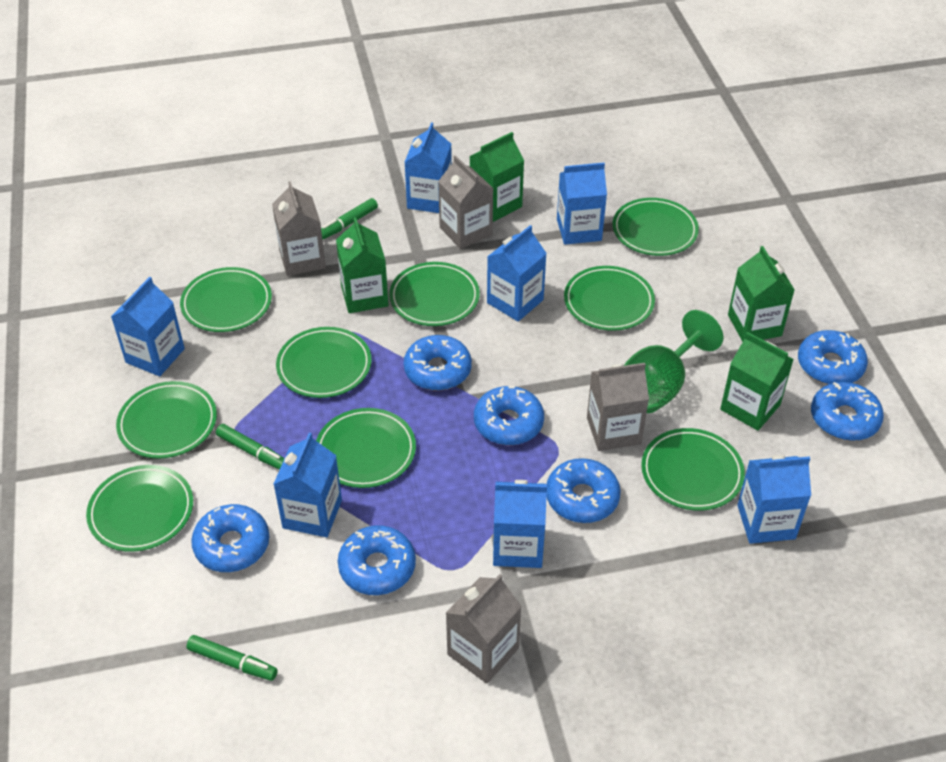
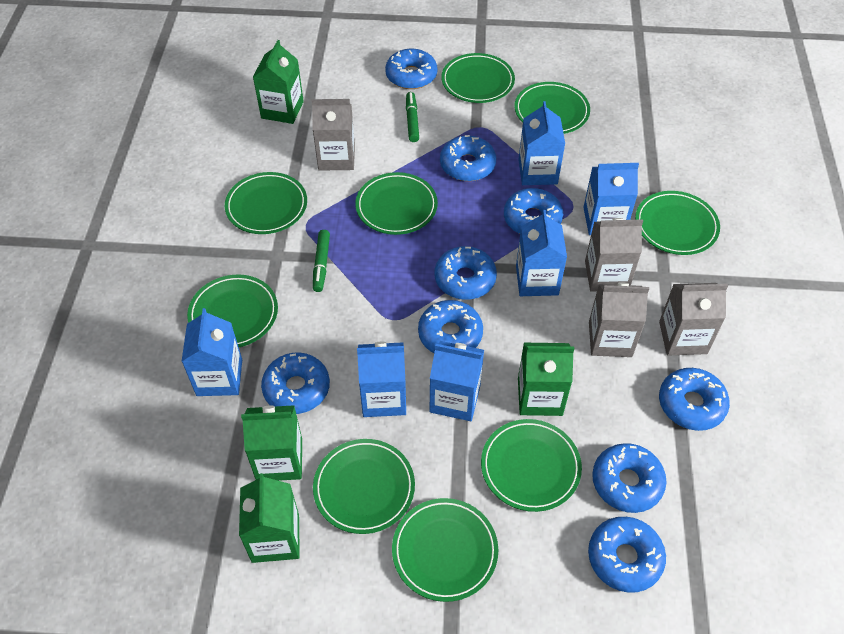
blue carton: 7 -> 6
blue donut: 7 -> 9
green goblet: 1 -> 0
green marker: 3 -> 2

